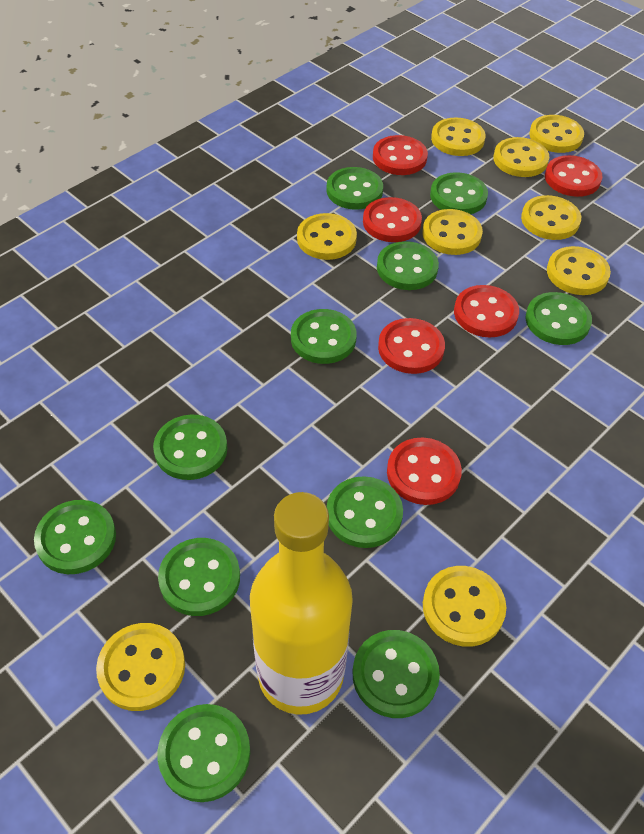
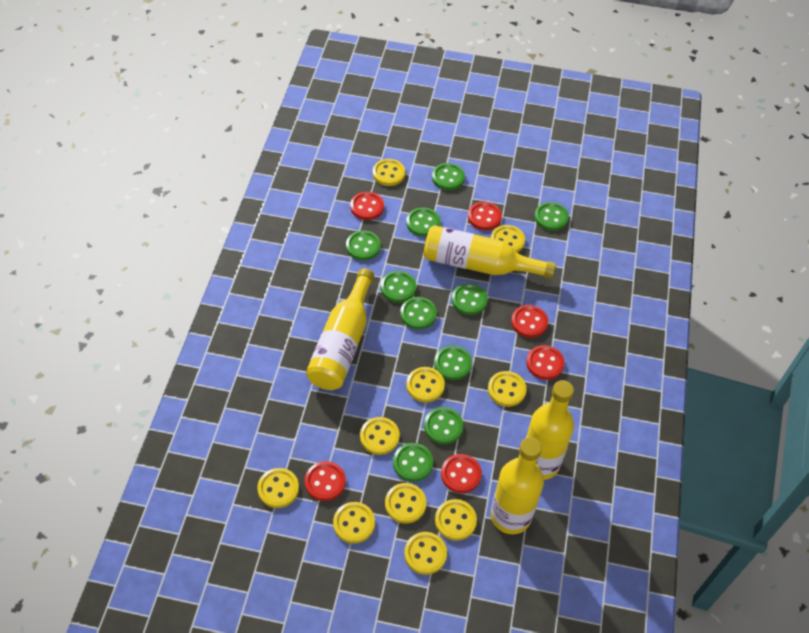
green button: 11 -> 10
yellow bottle: 1 -> 4
yellow button: 9 -> 10

